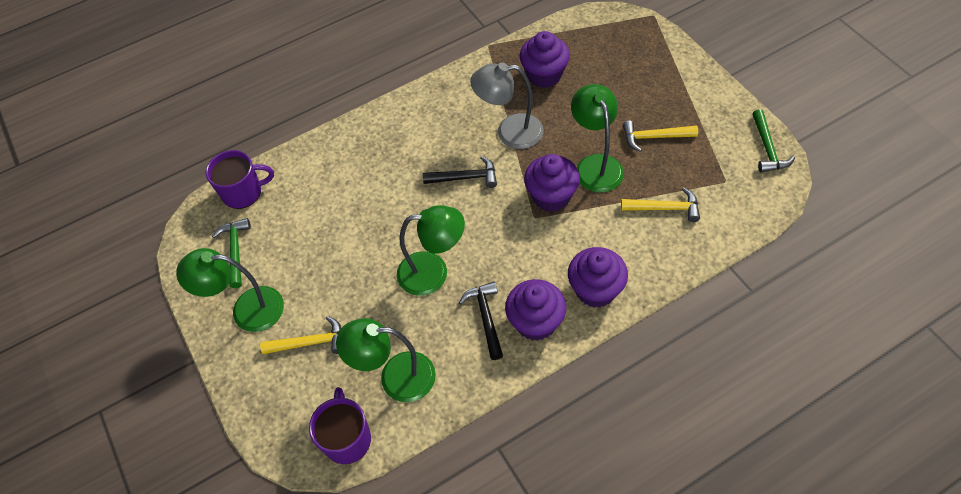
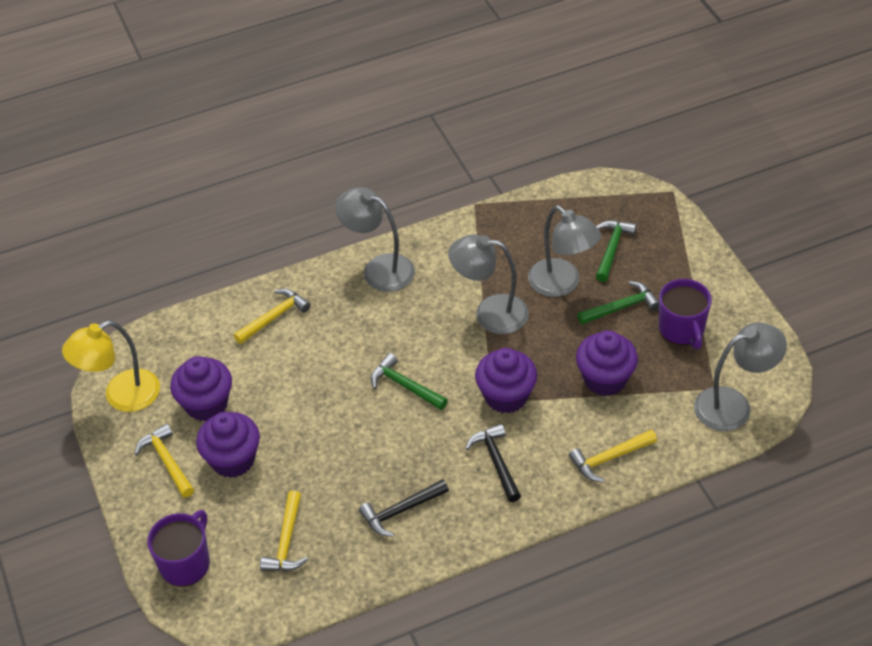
green hammer: 2 -> 3
green lamp: 4 -> 0
grey lamp: 1 -> 4
yellow hammer: 3 -> 4
yellow lamp: 0 -> 1

